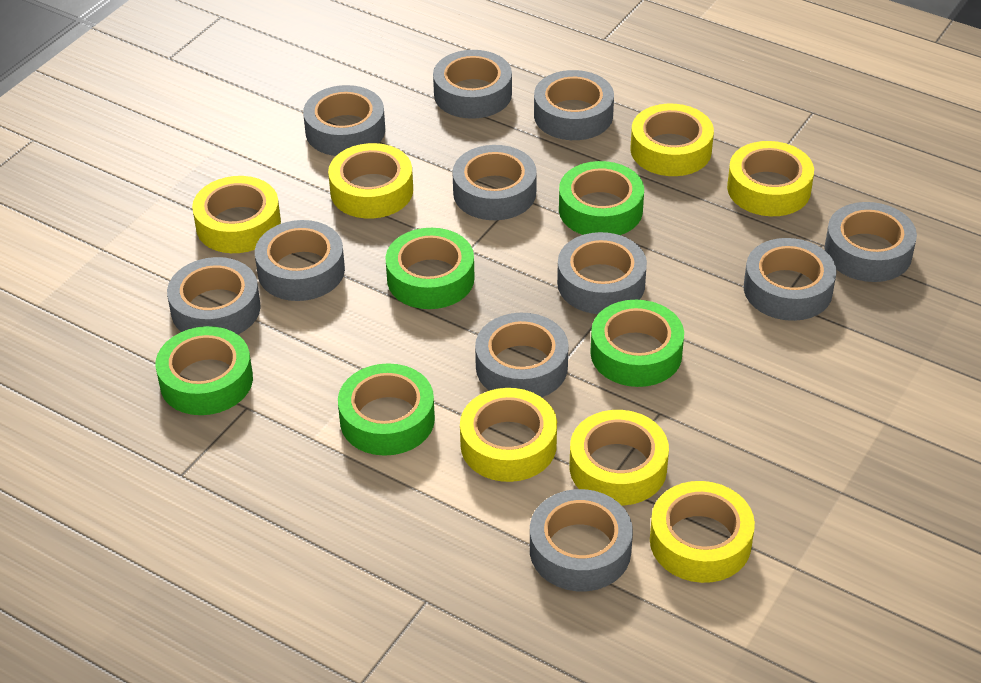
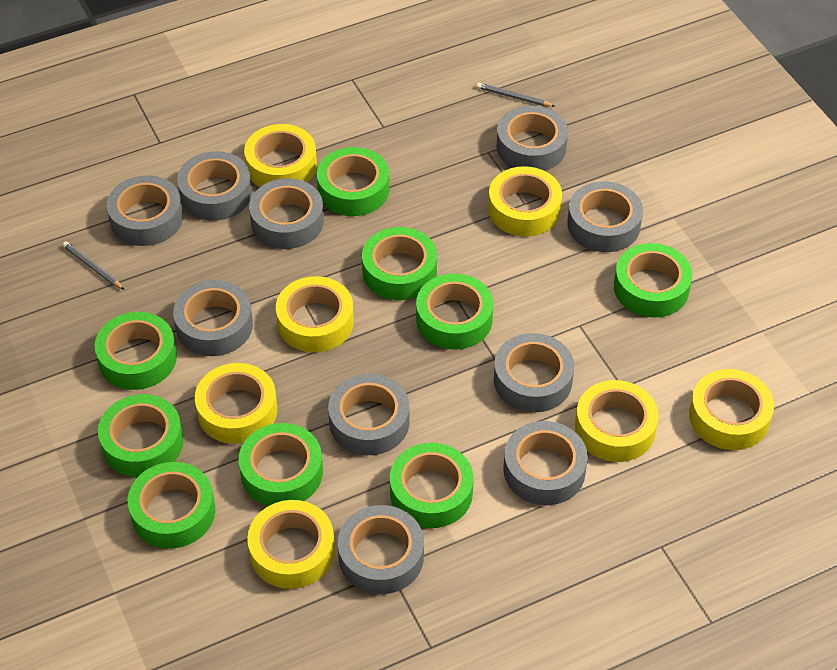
green tape: 5 -> 9
grey pencil: 0 -> 2
grey tape: 11 -> 10

